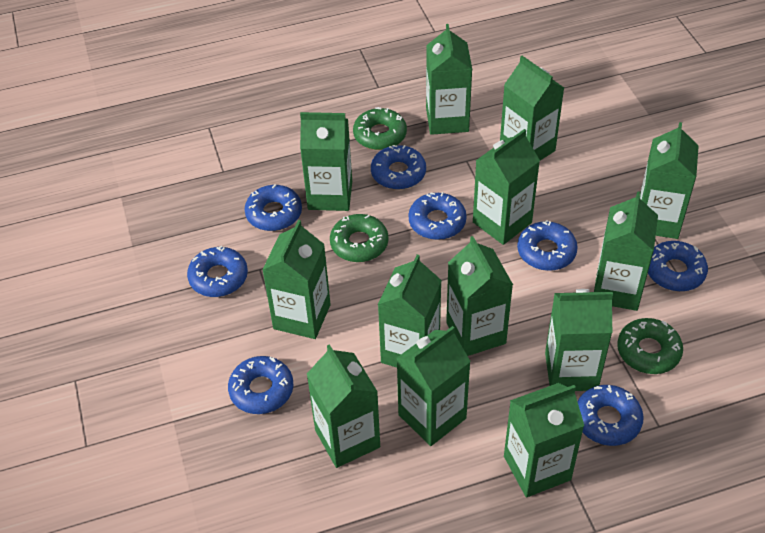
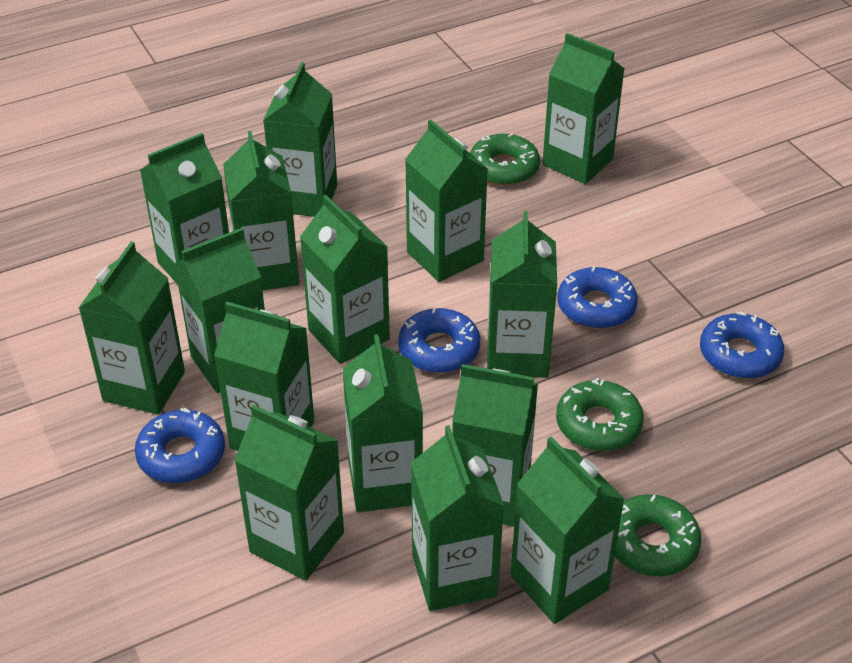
blue donut: 8 -> 4
green carton: 13 -> 15

